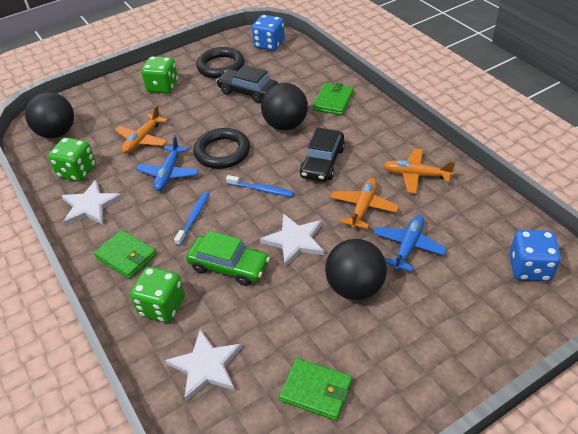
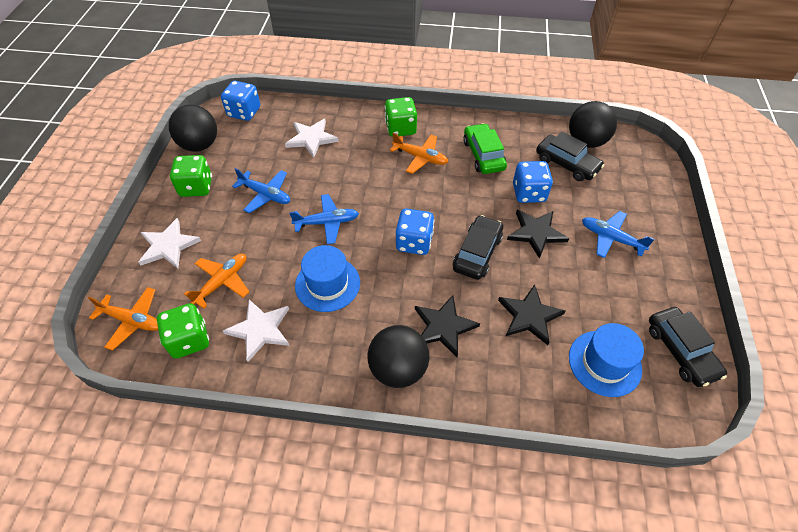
black car: 2 -> 3
black ring: 2 -> 0
black star: 0 -> 3
blue dice: 2 -> 3
blue hat: 0 -> 2
blue plane: 2 -> 3
blue toothbrush: 2 -> 0
green wallet: 3 -> 0

